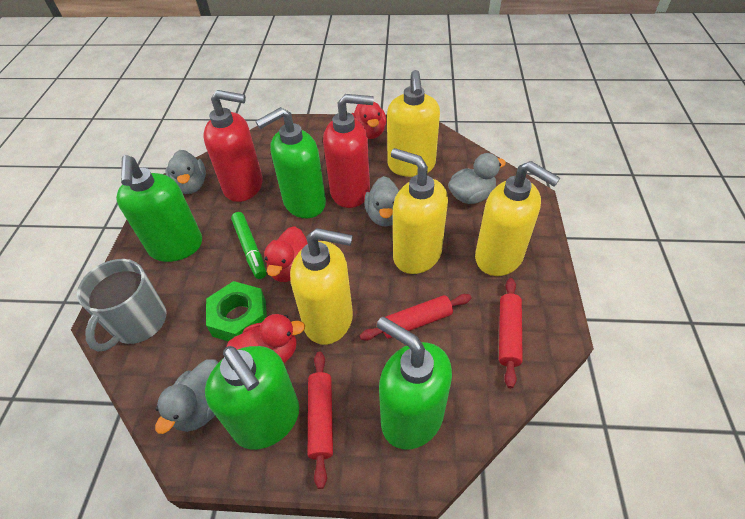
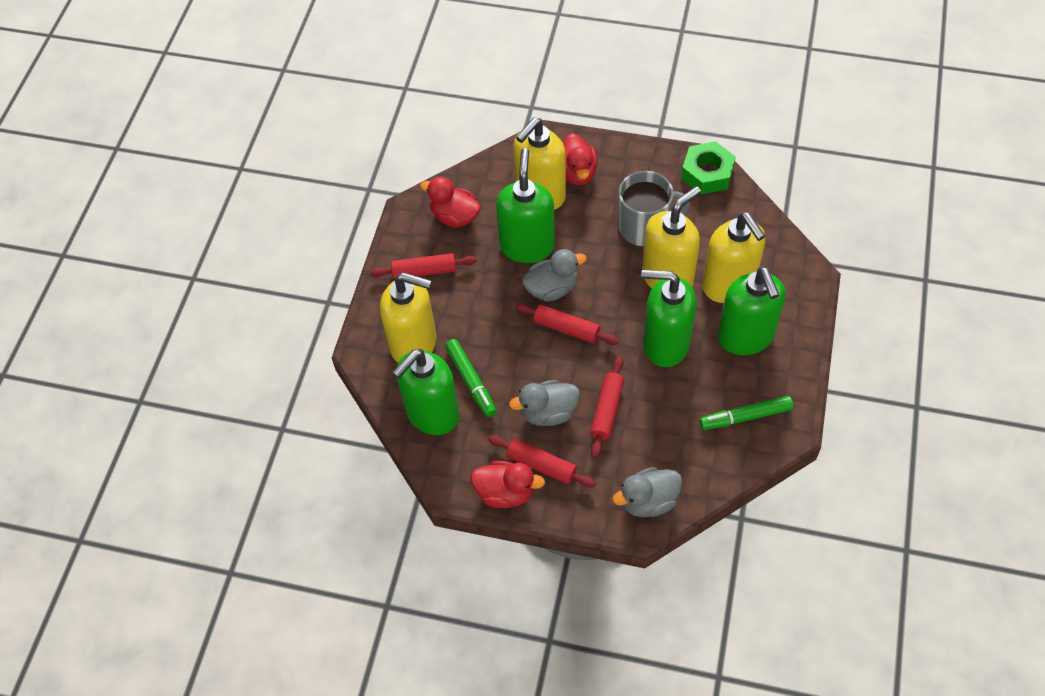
green marker: 1 -> 2
grey duck: 4 -> 3
red rolling pin: 3 -> 4
red soap dispenser: 2 -> 0

